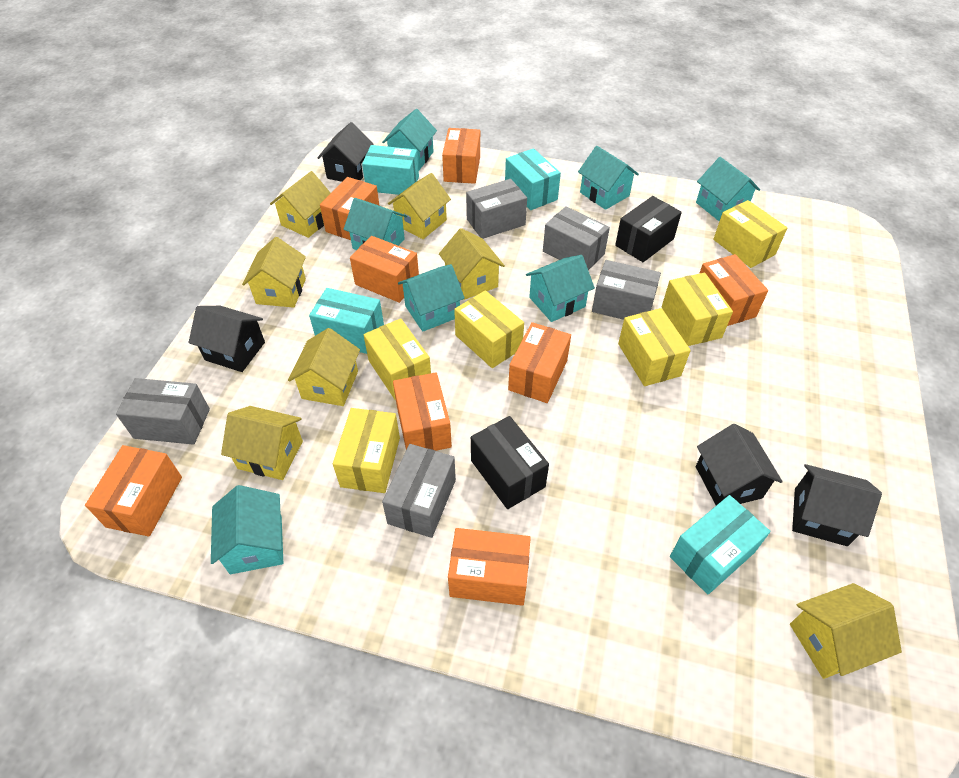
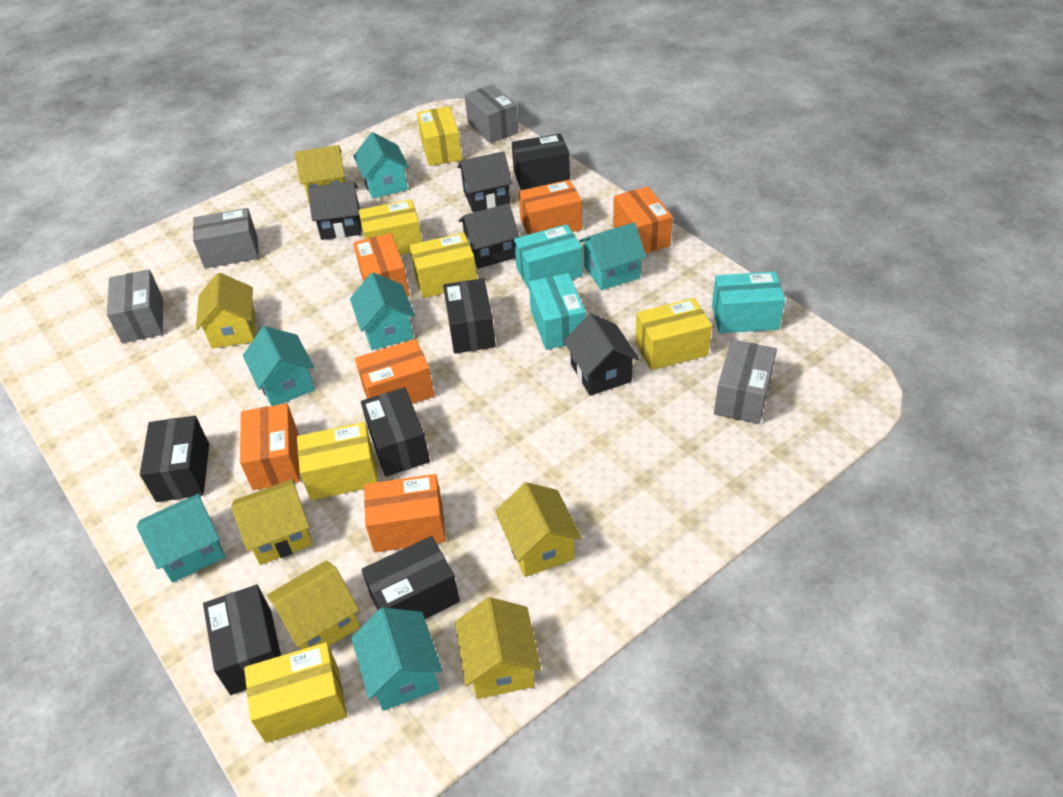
black box: 2 -> 6
grey box: 5 -> 4
orange box: 8 -> 6
turquoise box: 4 -> 3
turquoise house: 7 -> 6
yellow house: 7 -> 6

